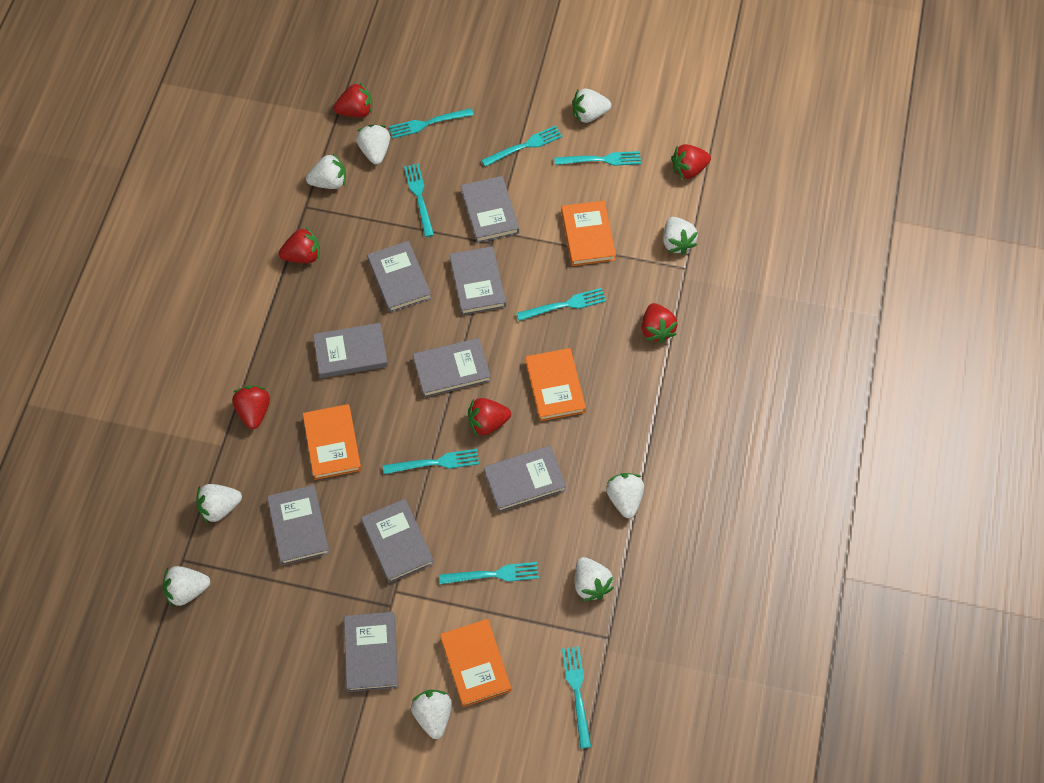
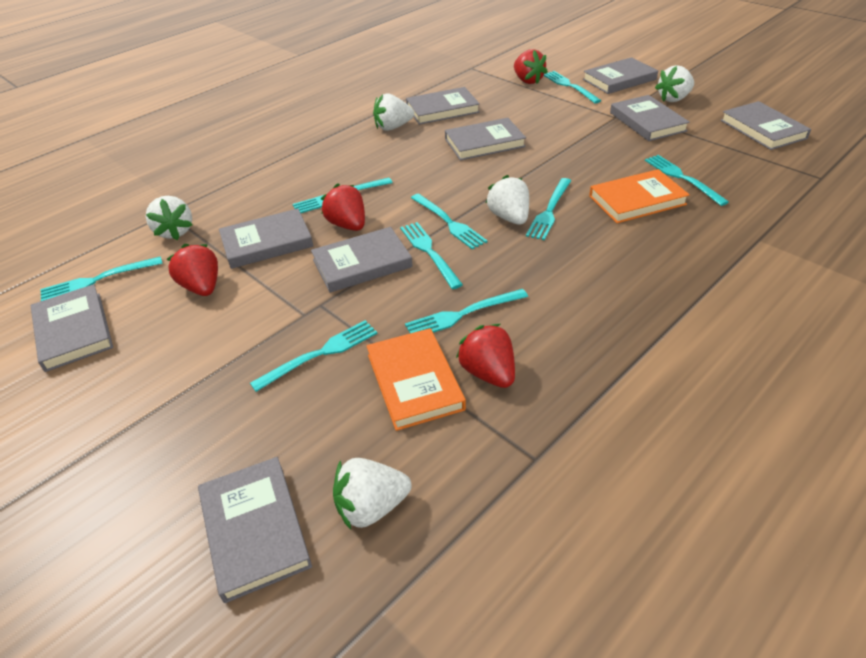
orange book: 4 -> 2
red strawberry: 6 -> 4
turquoise fork: 8 -> 9
white strawberry: 9 -> 5

